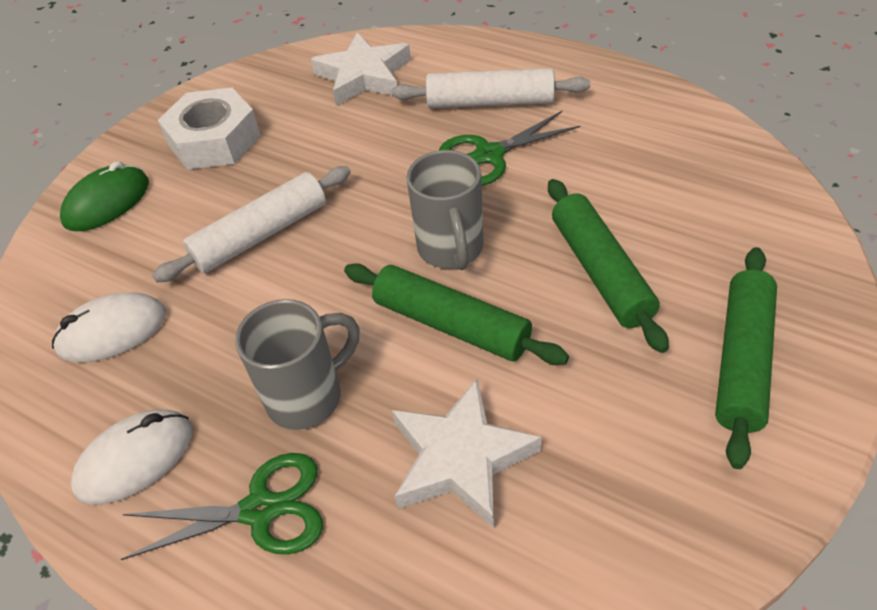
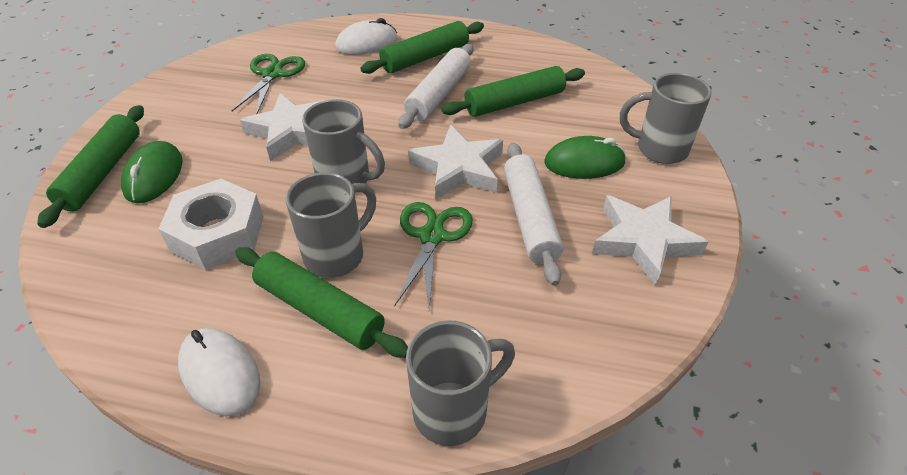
green mouse: 1 -> 2
green rolling pin: 3 -> 4
grey mug: 2 -> 4
white star: 2 -> 3

